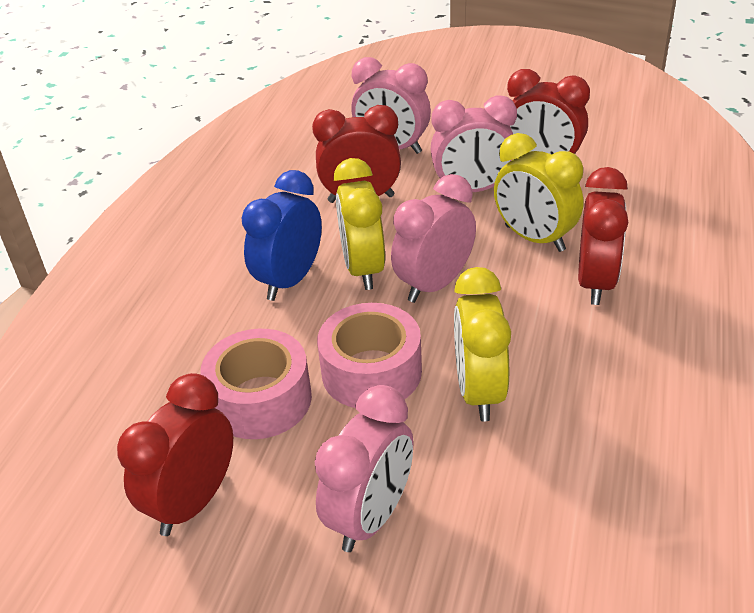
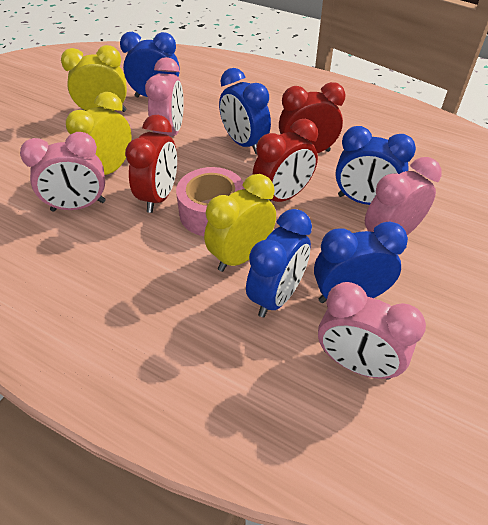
blue clock: 1 -> 5
pink tape: 2 -> 1
red clock: 4 -> 3

